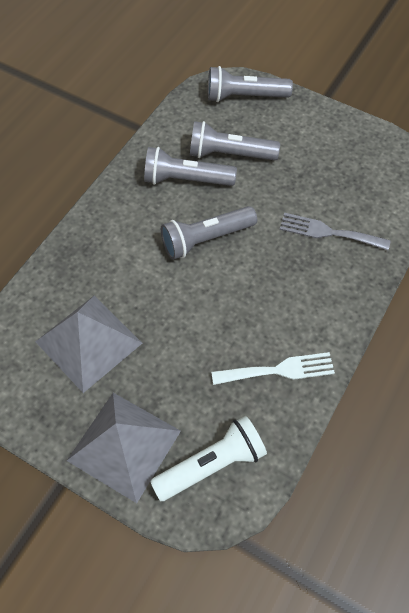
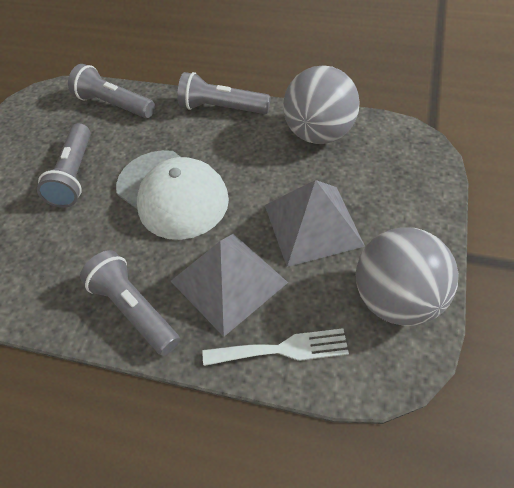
grey ball: 0 -> 2
grey fork: 1 -> 0
white cap: 0 -> 1
white flashlight: 1 -> 0

